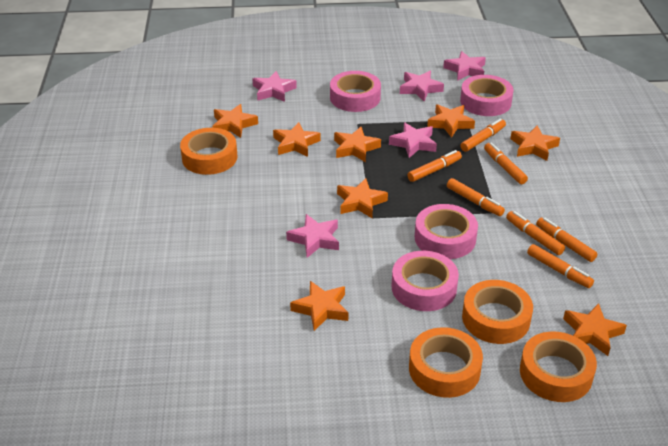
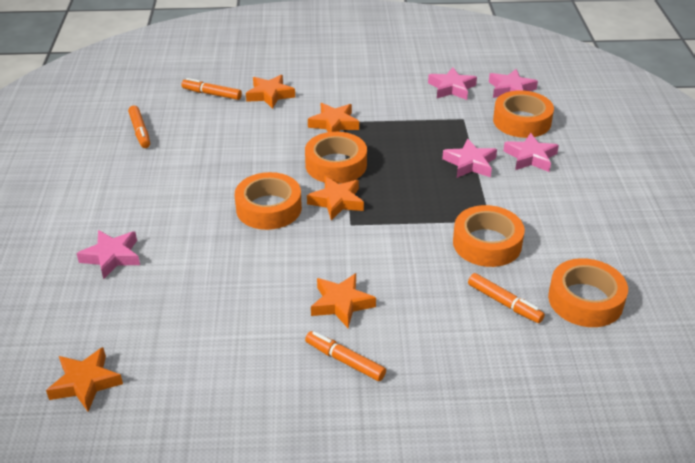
orange marker: 7 -> 4
orange star: 8 -> 5
orange tape: 4 -> 5
pink tape: 4 -> 0

